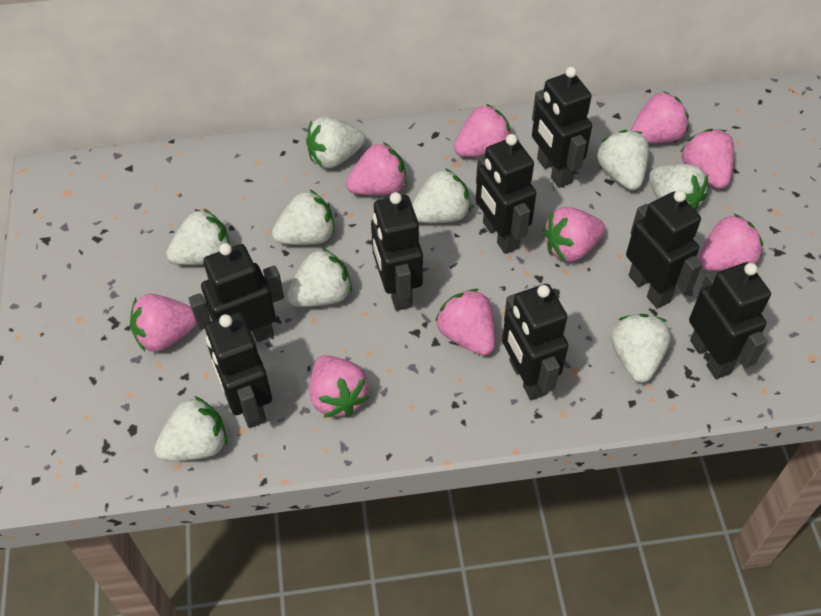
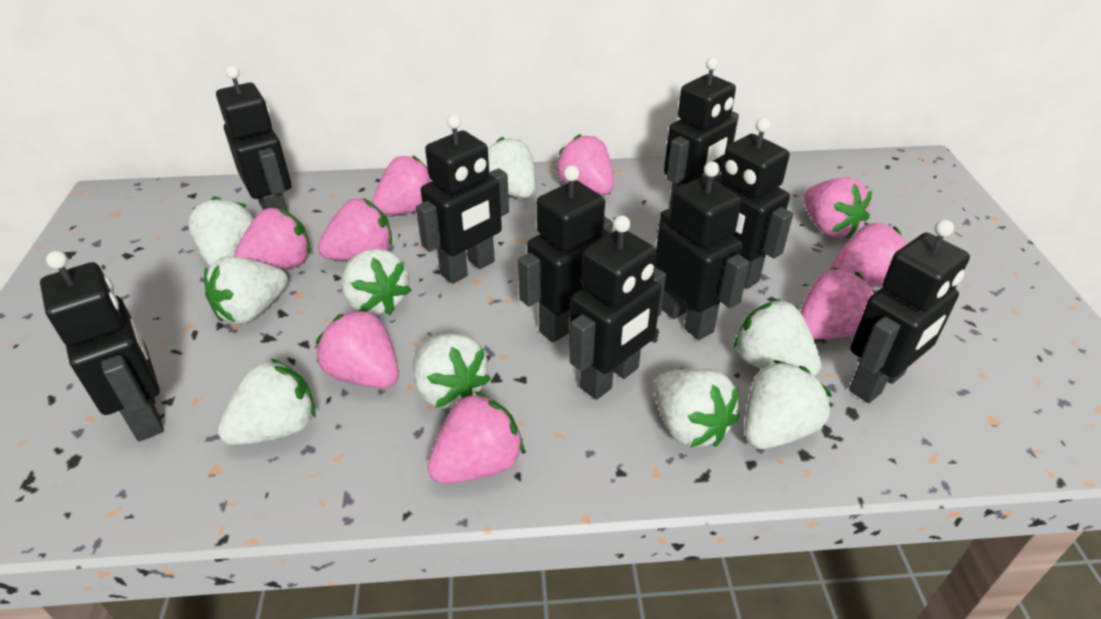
black robot: 8 -> 9

